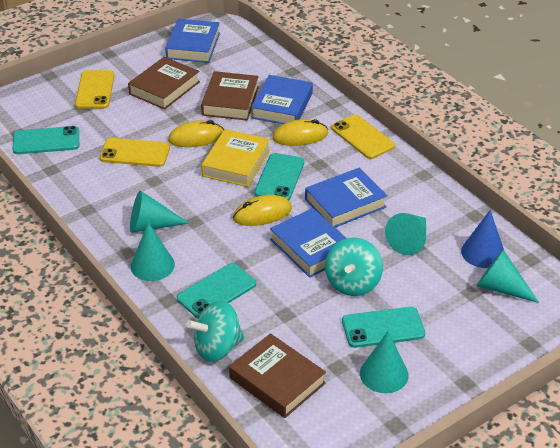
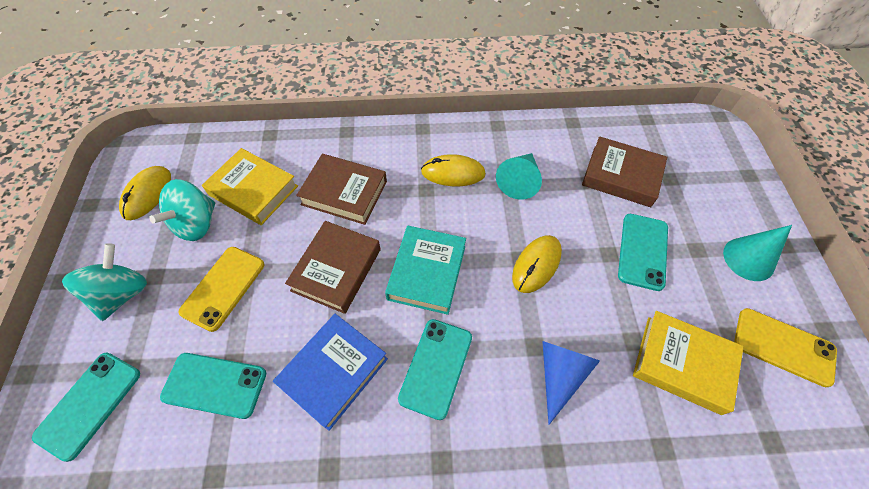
blue book: 4 -> 1
turquoise book: 0 -> 1
turquoise cone: 5 -> 2
yellow book: 1 -> 2
yellow phone: 3 -> 2

